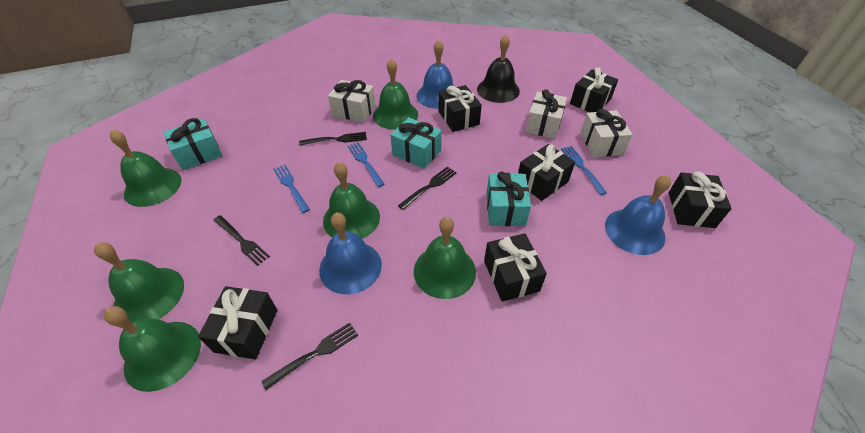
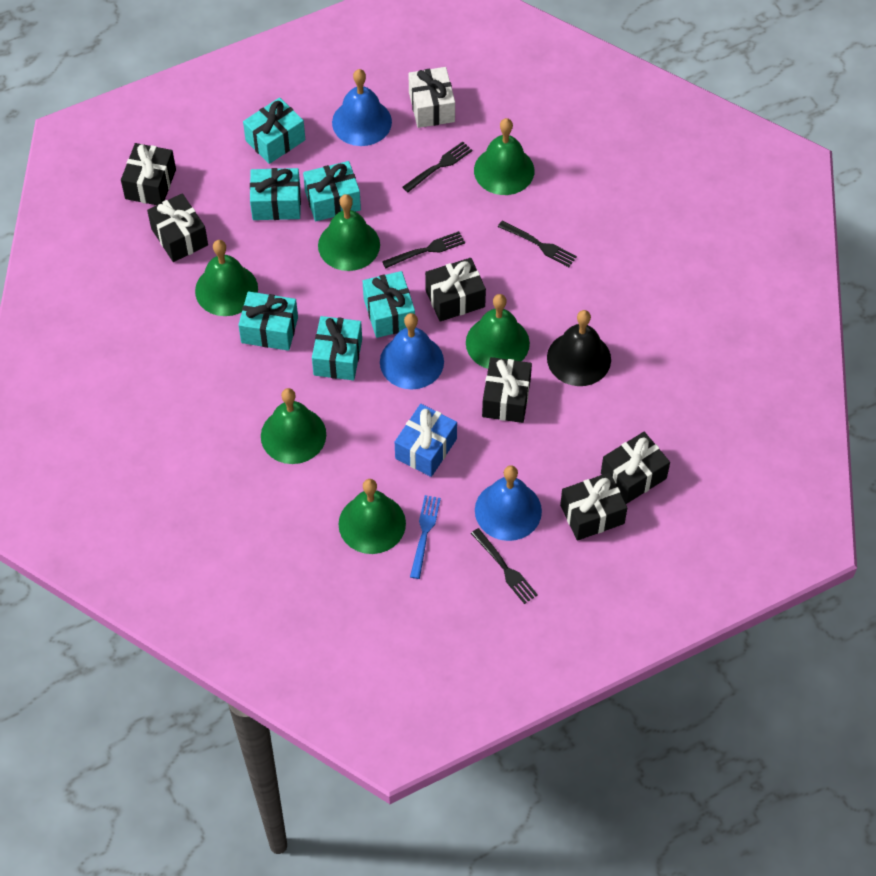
blue fork: 3 -> 1
blue gift: 0 -> 1
turquoise gift: 3 -> 6
white gift: 3 -> 1

